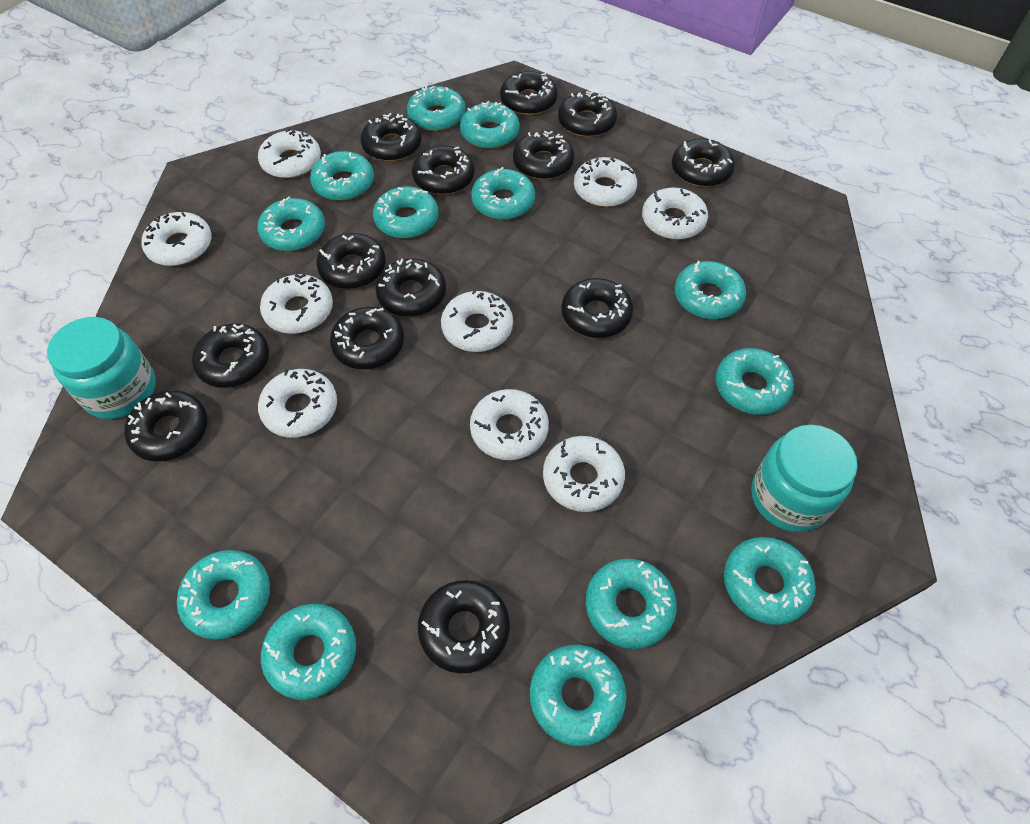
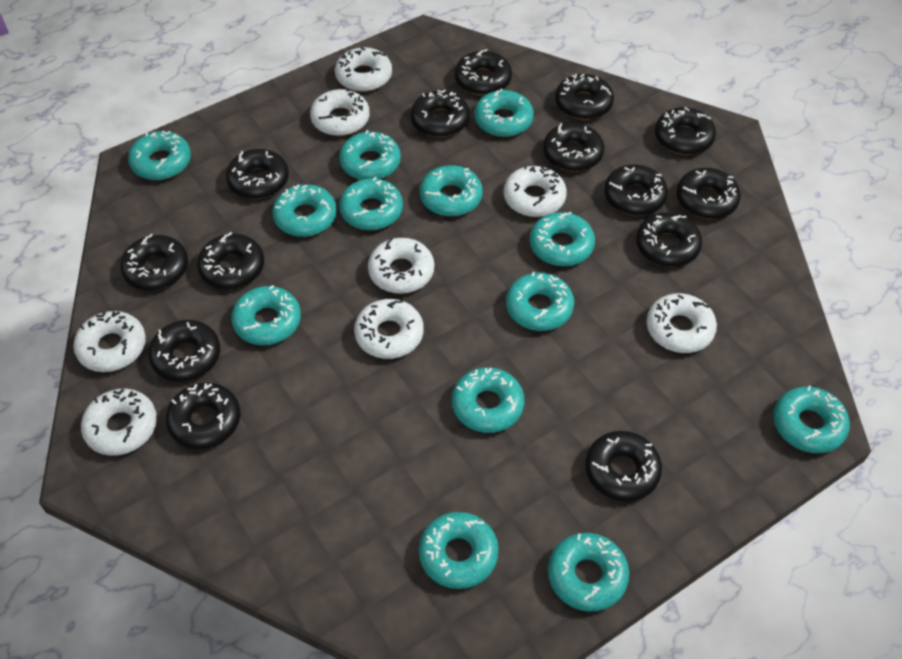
black donut: 13 -> 14
turquoise jar: 2 -> 0
white donut: 9 -> 8

